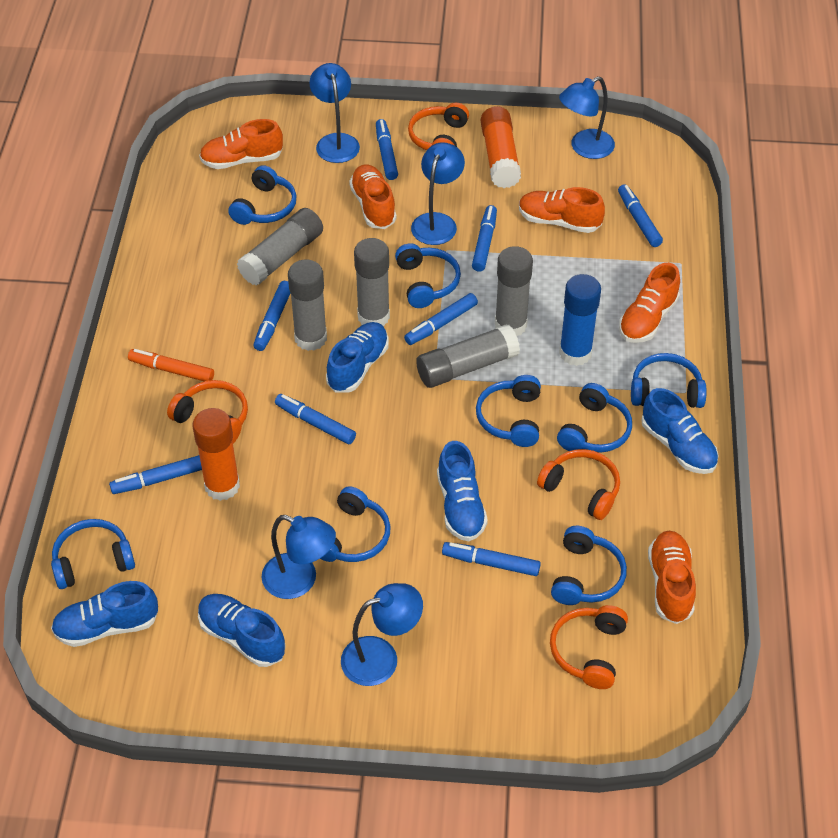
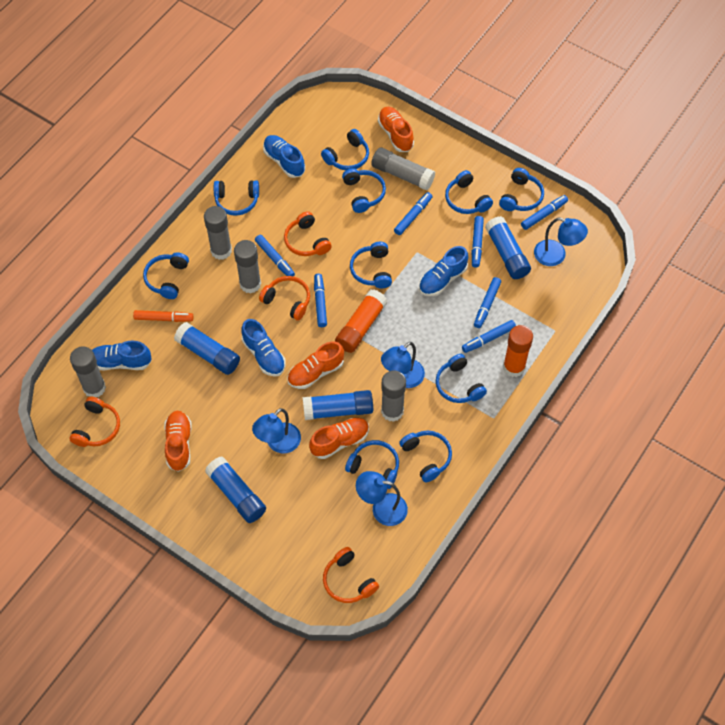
blue glue stick: 1 -> 4
blue headphones: 8 -> 10
blue lamp: 5 -> 4
blue marker: 8 -> 7
blue shoe: 5 -> 4
orange shoe: 5 -> 4

